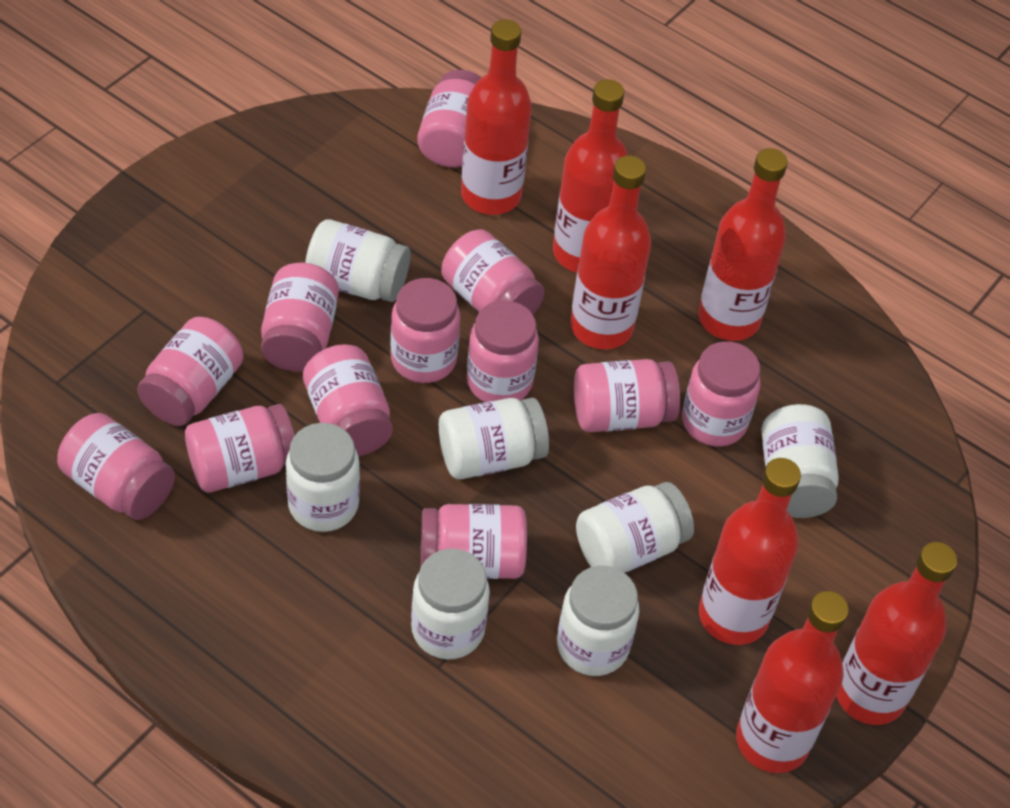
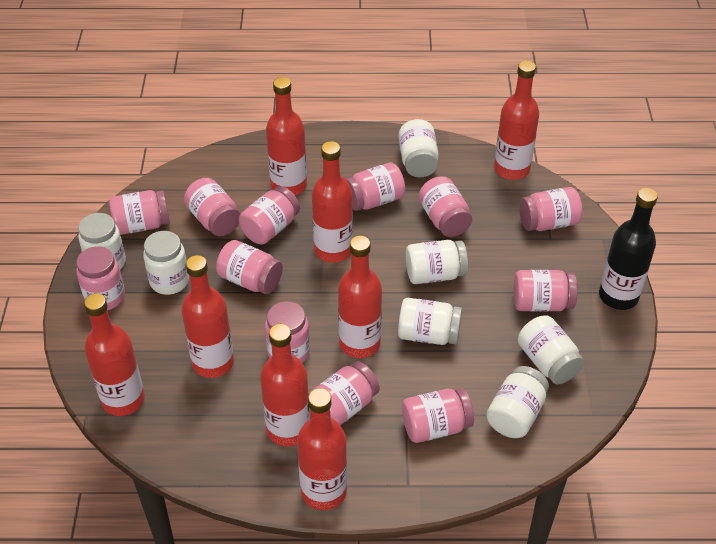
black bottle: 0 -> 1
red bottle: 7 -> 8

